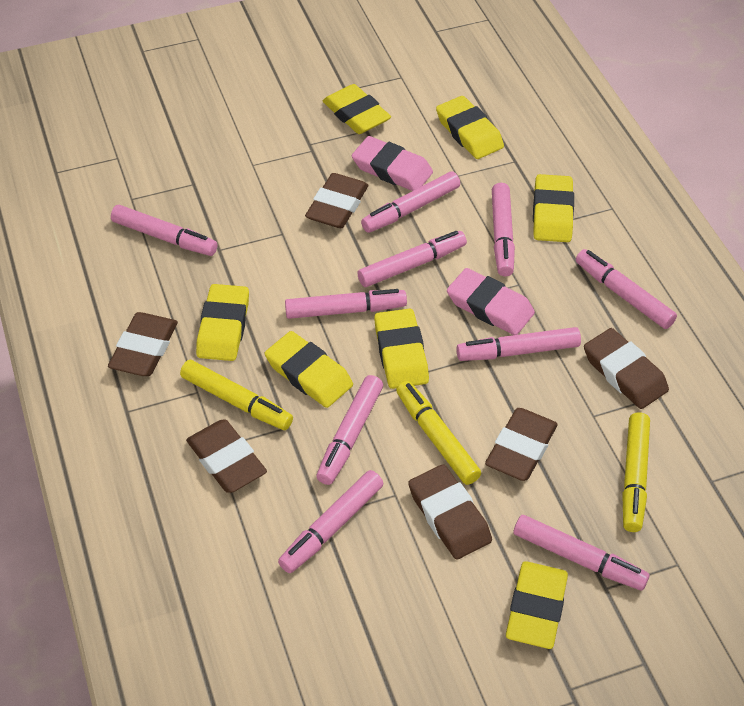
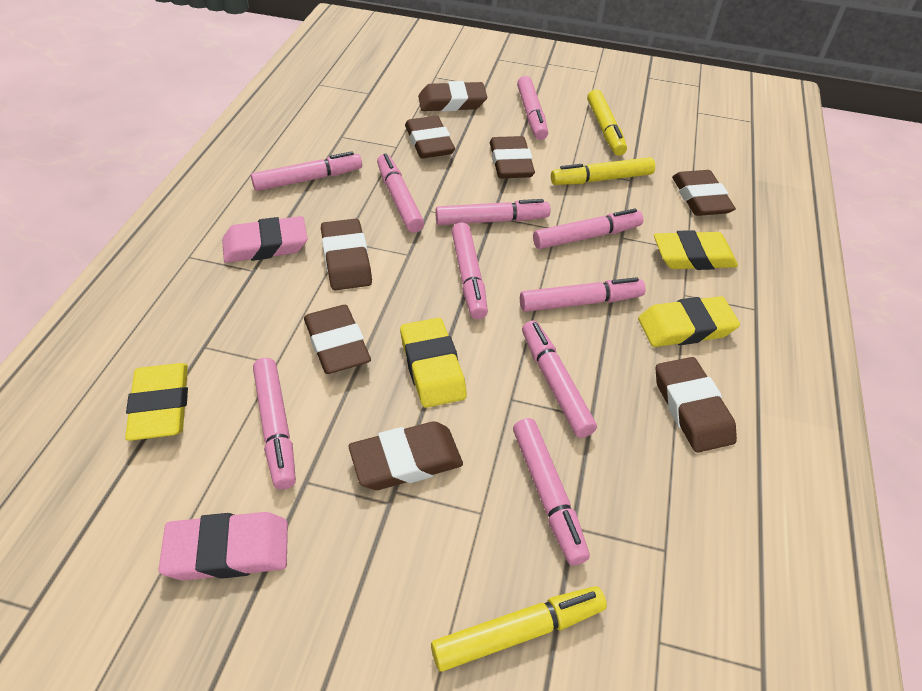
brown eraser: 6 -> 8
yellow eraser: 7 -> 4

